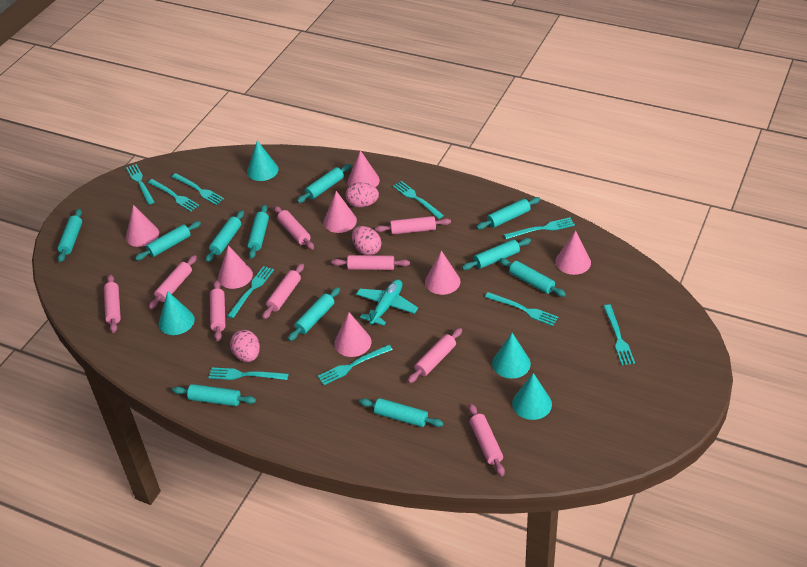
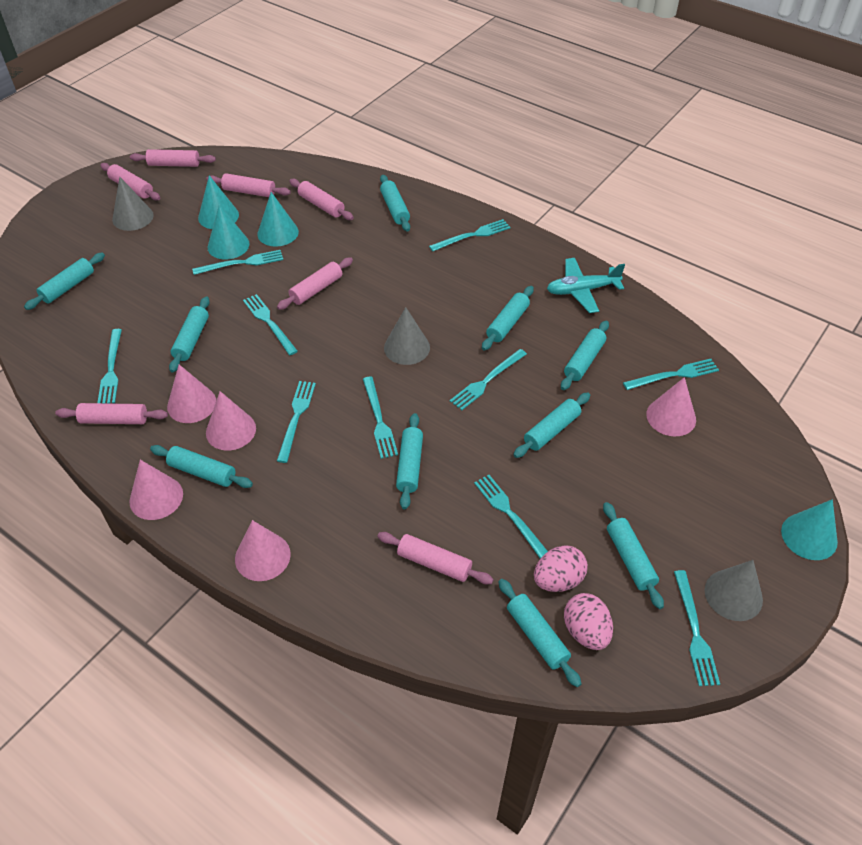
grey cone: 0 -> 3
pink cone: 7 -> 5
pink egg: 3 -> 2
pink rolling pin: 9 -> 7
turquoise rolling pin: 11 -> 10

